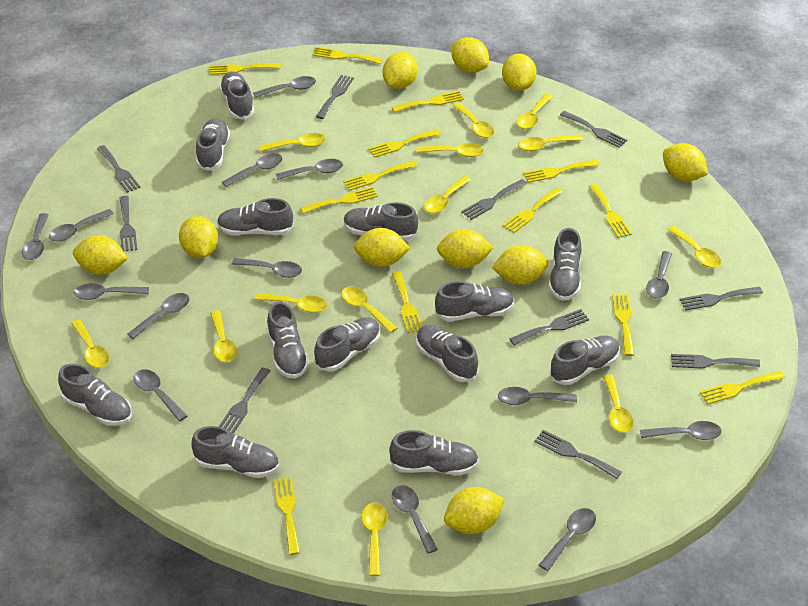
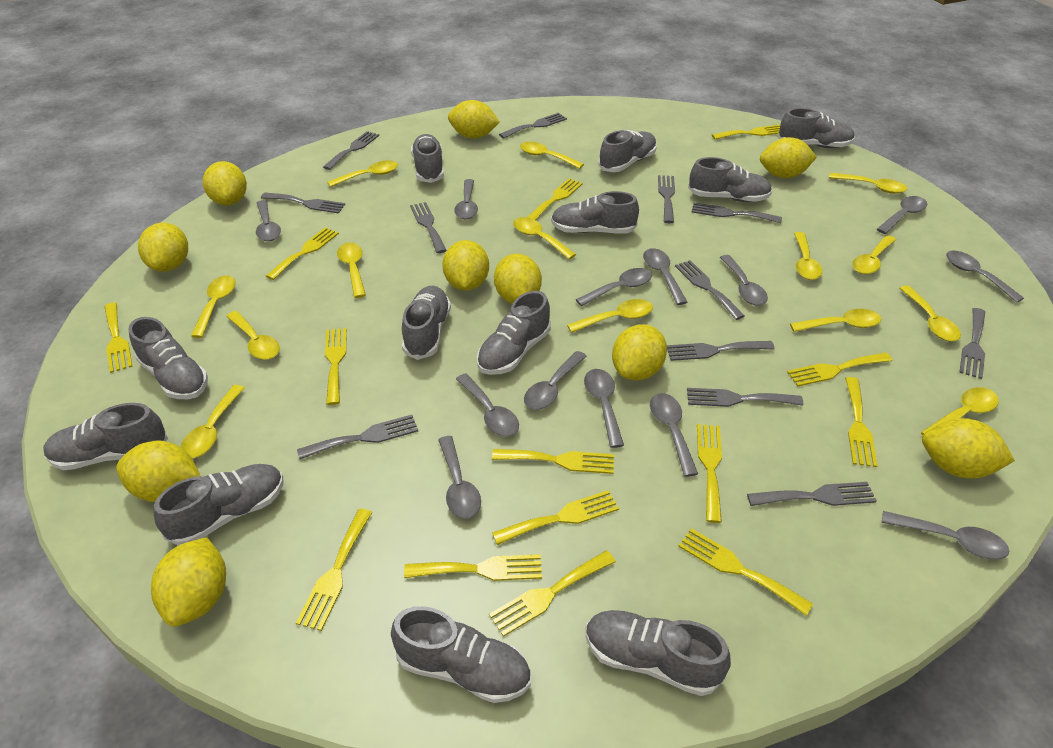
grey fork: 10 -> 12
grey shoe: 13 -> 12
grey spoon: 14 -> 13
yellow fork: 13 -> 14
yellow spoon: 13 -> 14

